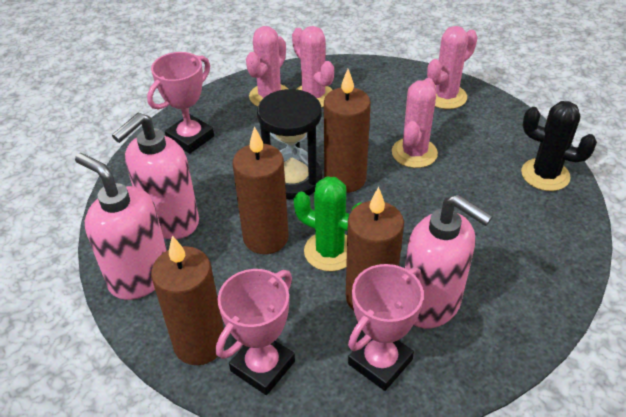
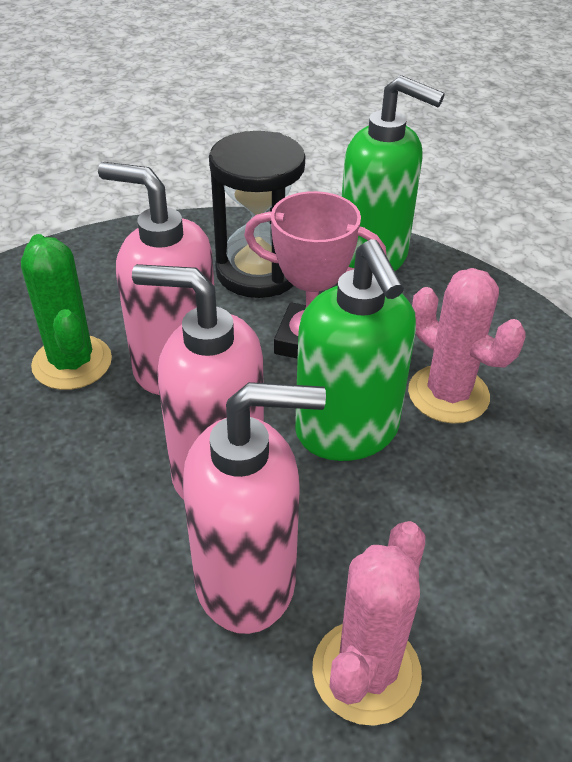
black cactus: 1 -> 0
brown candle: 4 -> 0
green soap dispenser: 0 -> 2
pink cactus: 4 -> 2
pink trophy: 3 -> 1

